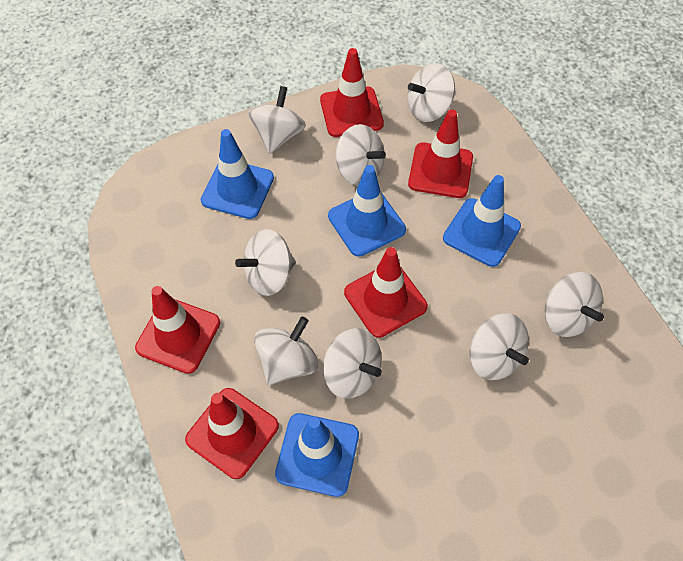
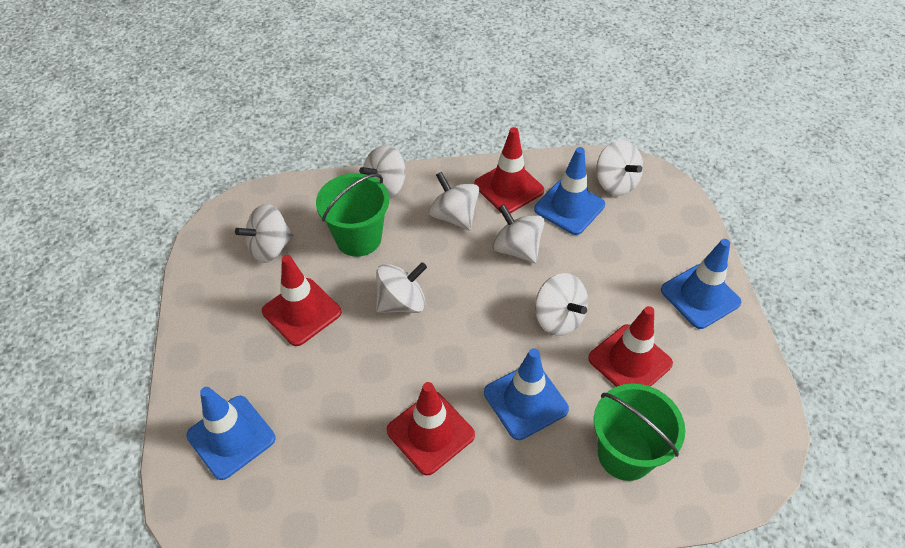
green bucket: 0 -> 2
red traffic cone: 5 -> 4
white spinning top: 8 -> 7

